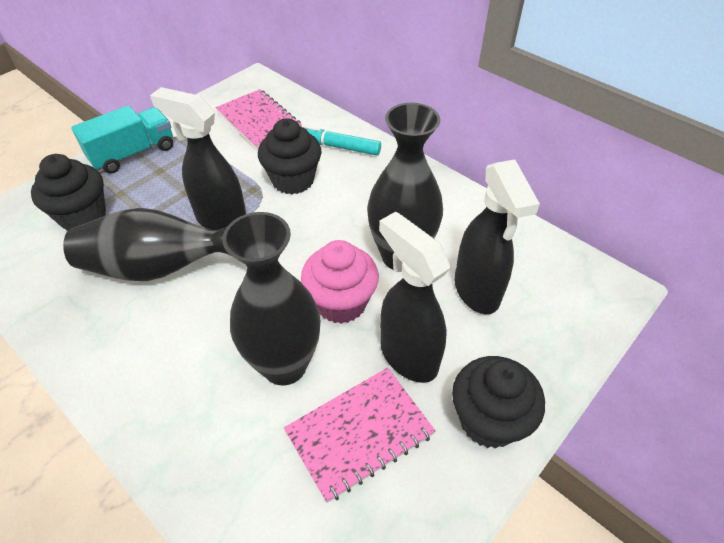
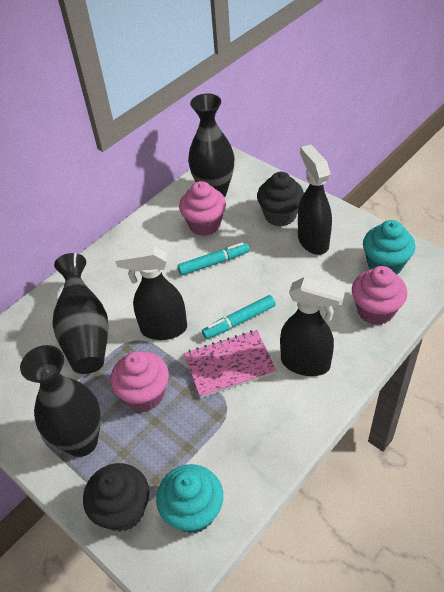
black cupcake: 3 -> 2
pink cupcake: 1 -> 3
pink notebook: 2 -> 1
turquoise cupcake: 0 -> 2
turquoise marker: 1 -> 2
turquoise truck: 1 -> 0

